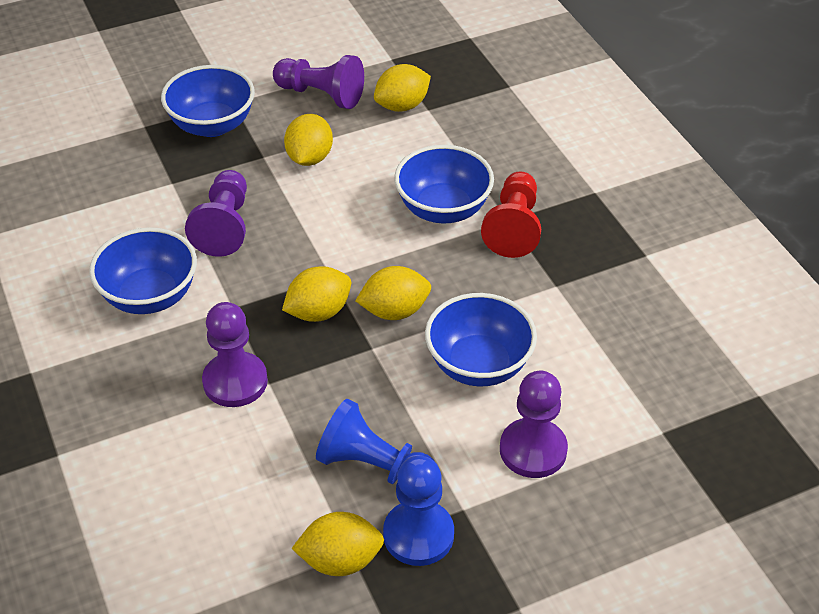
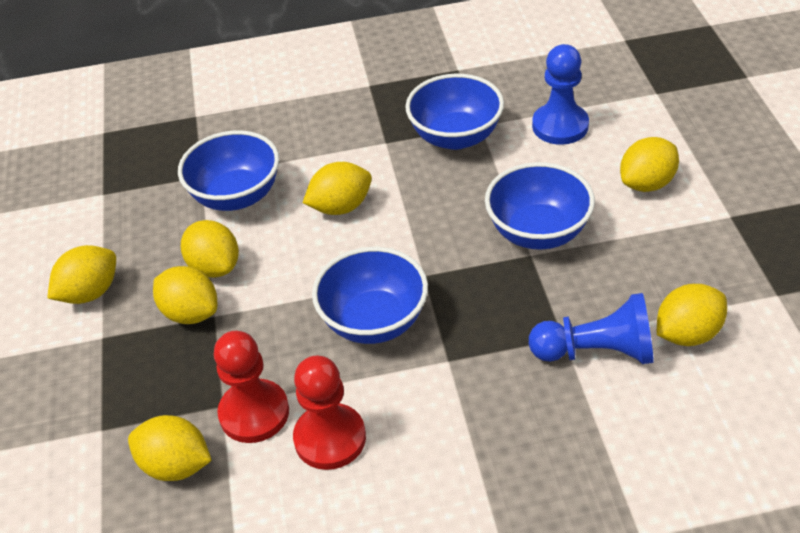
purple pawn: 4 -> 0
red pawn: 1 -> 2
yellow lemon: 5 -> 7

